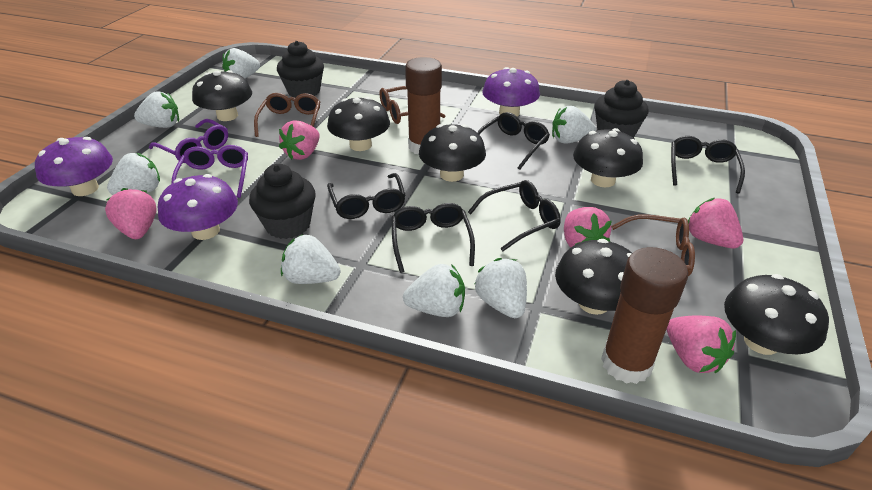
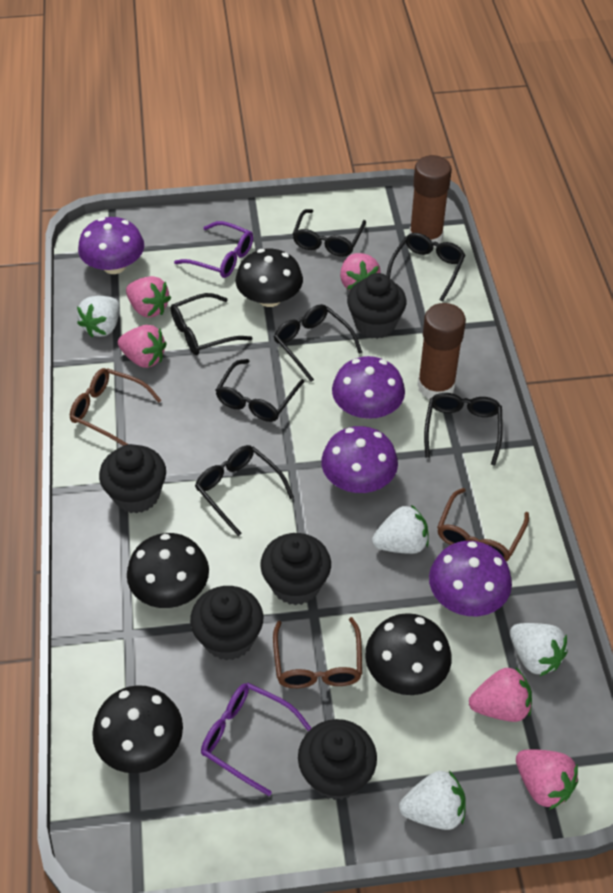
black cupcake: 3 -> 5
black glasses: 5 -> 7
black mushroom: 6 -> 4
purple mushroom: 3 -> 4
white strawberry: 7 -> 4

